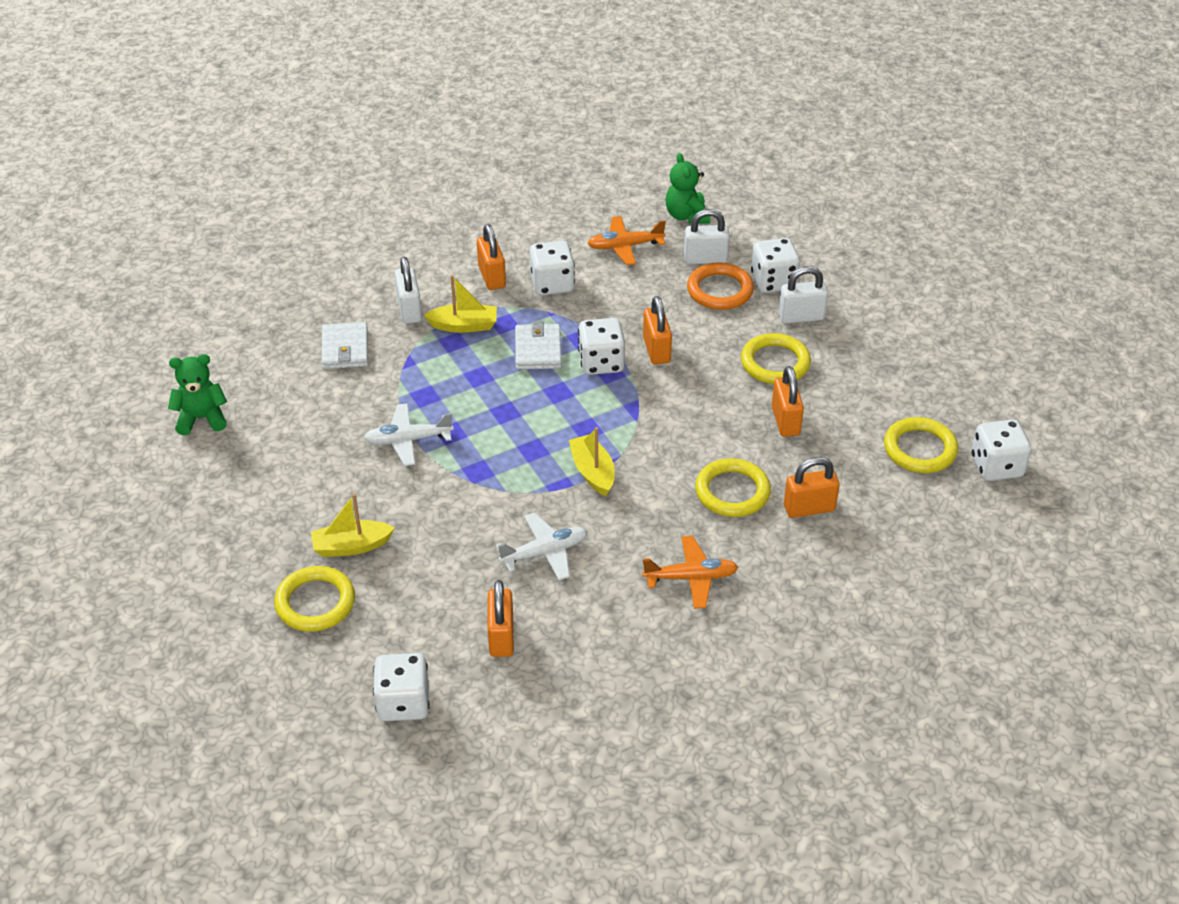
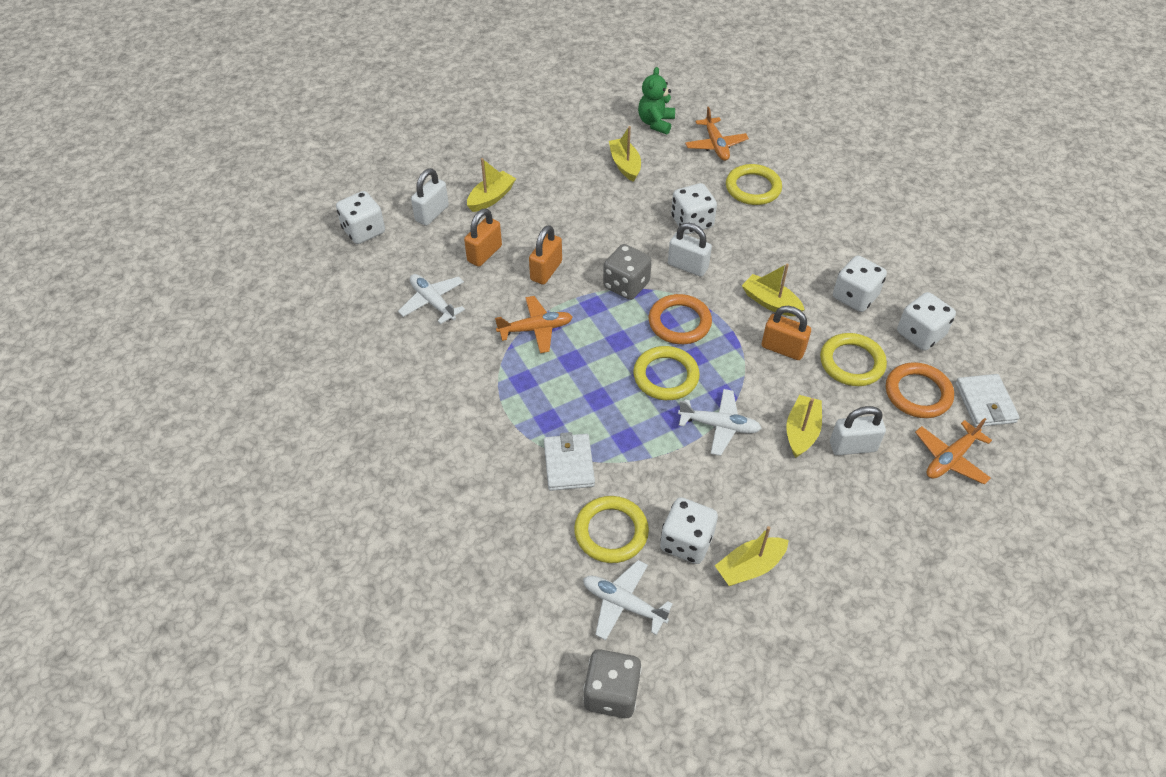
green teddy bear: 2 -> 1
grey dice: 0 -> 2
orange padlock: 5 -> 3
orange plane: 2 -> 3
orange ring: 1 -> 2
white plane: 2 -> 3
yellow boat: 3 -> 5

